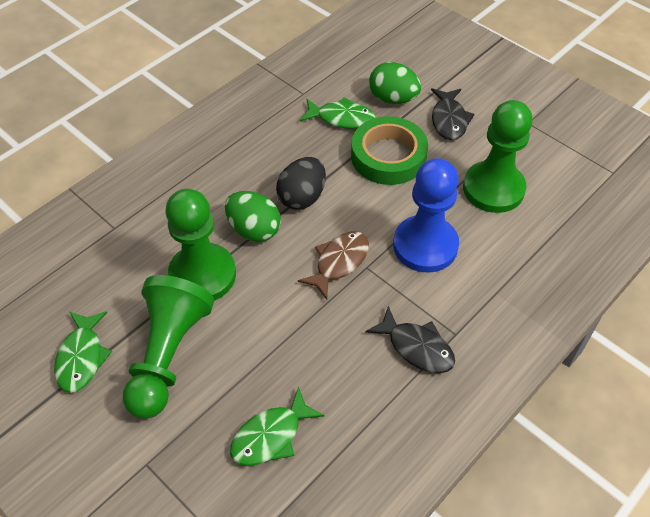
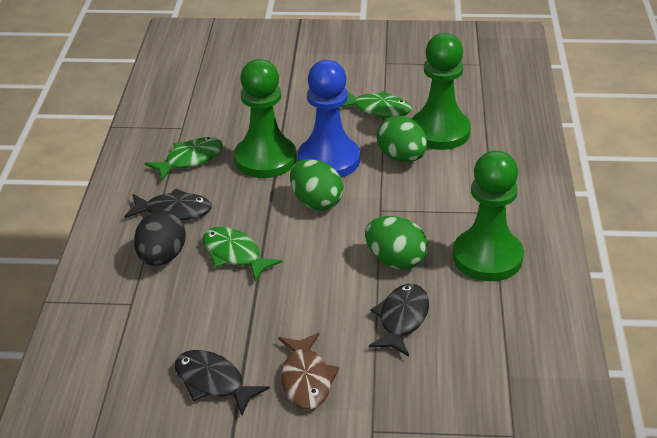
black fish: 2 -> 3
green egg: 2 -> 3
green tape: 1 -> 0

